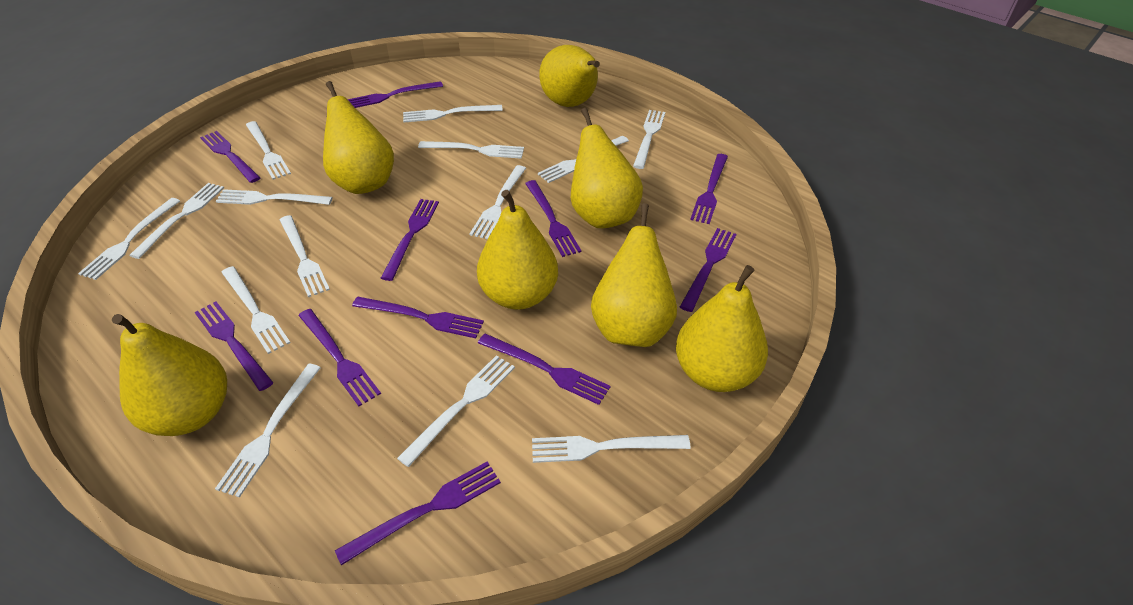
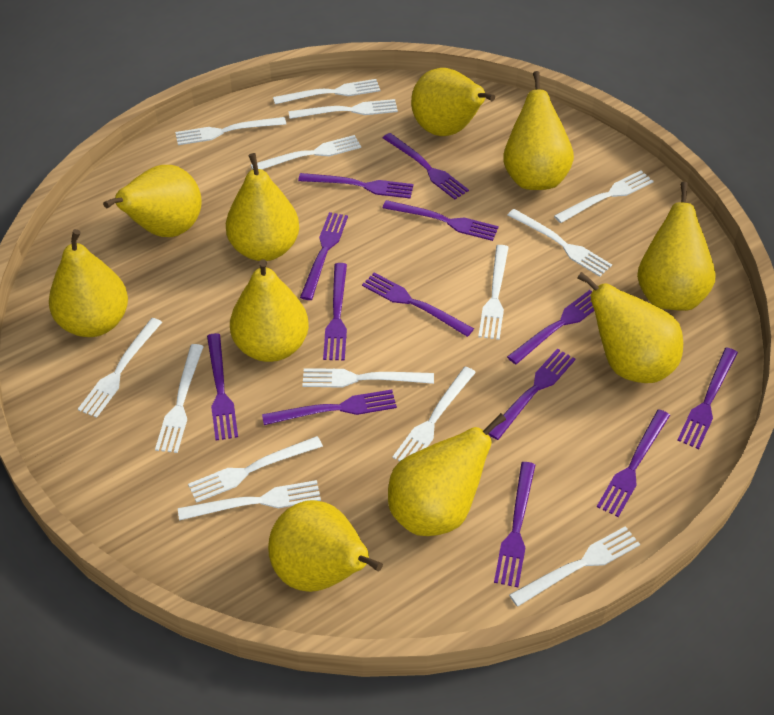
purple fork: 11 -> 13
yellow pear: 7 -> 10

